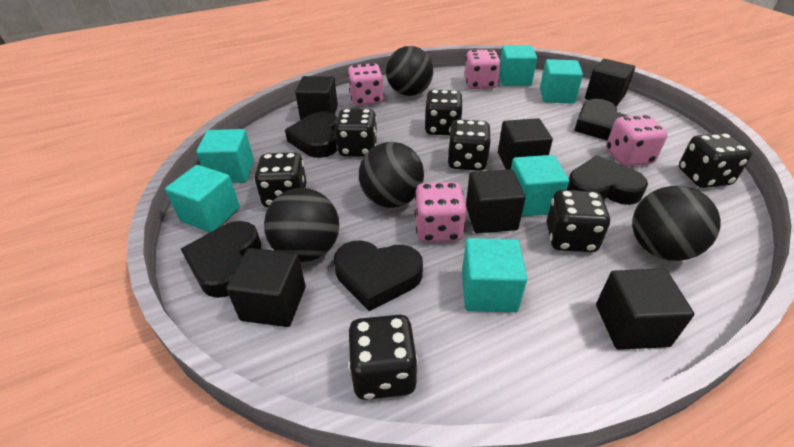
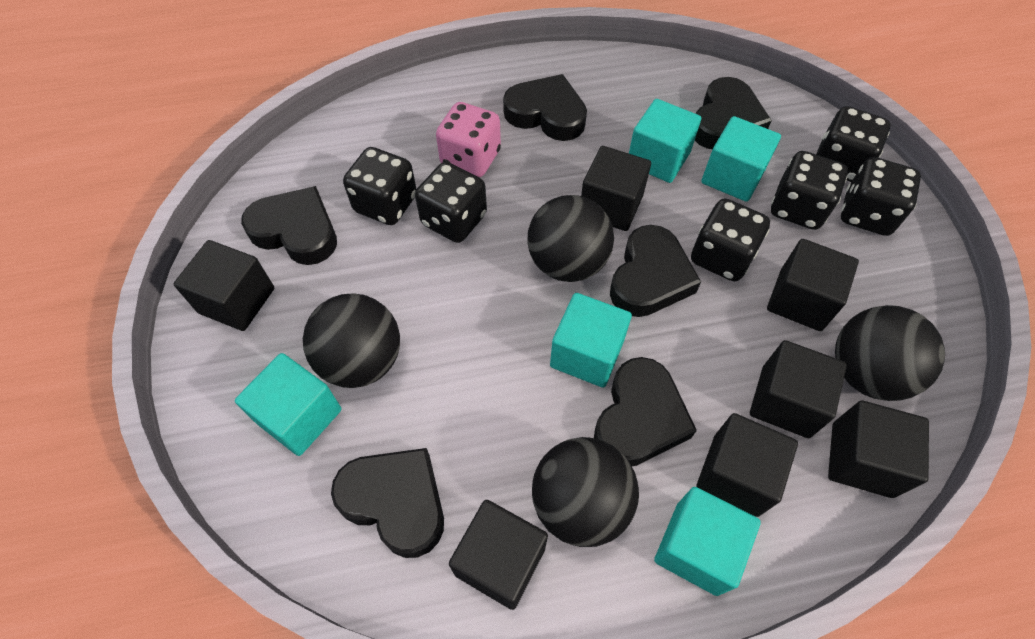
black cube: 6 -> 7
black dice: 7 -> 6
black heart: 5 -> 6
pink dice: 4 -> 1
turquoise cube: 6 -> 5

